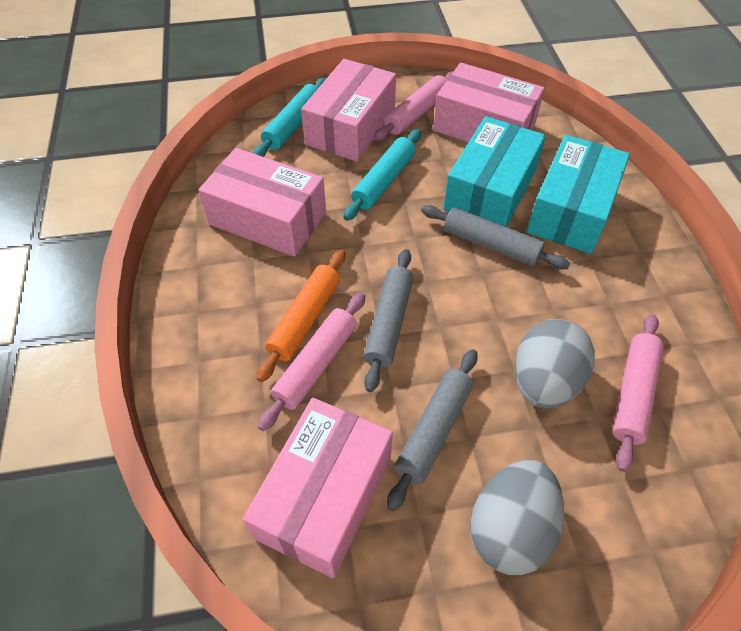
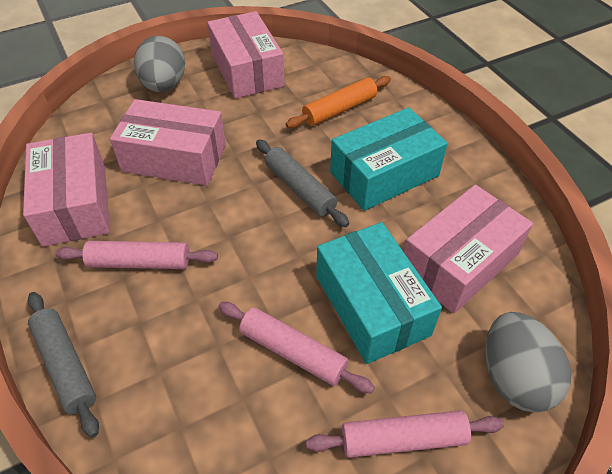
grey rolling pin: 3 -> 2
turquoise rolling pin: 2 -> 0

